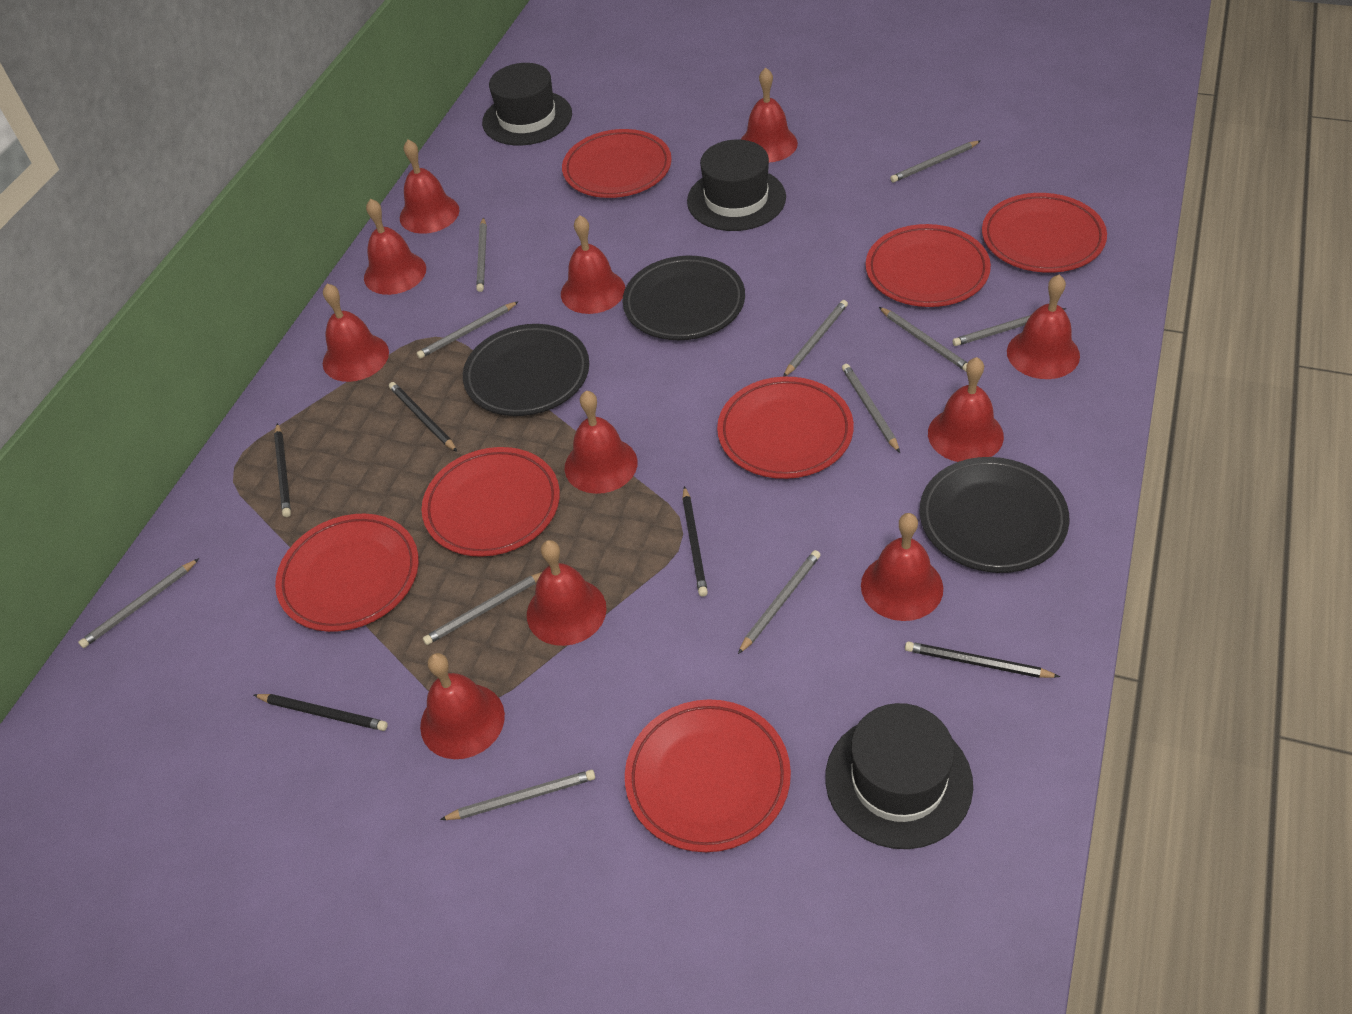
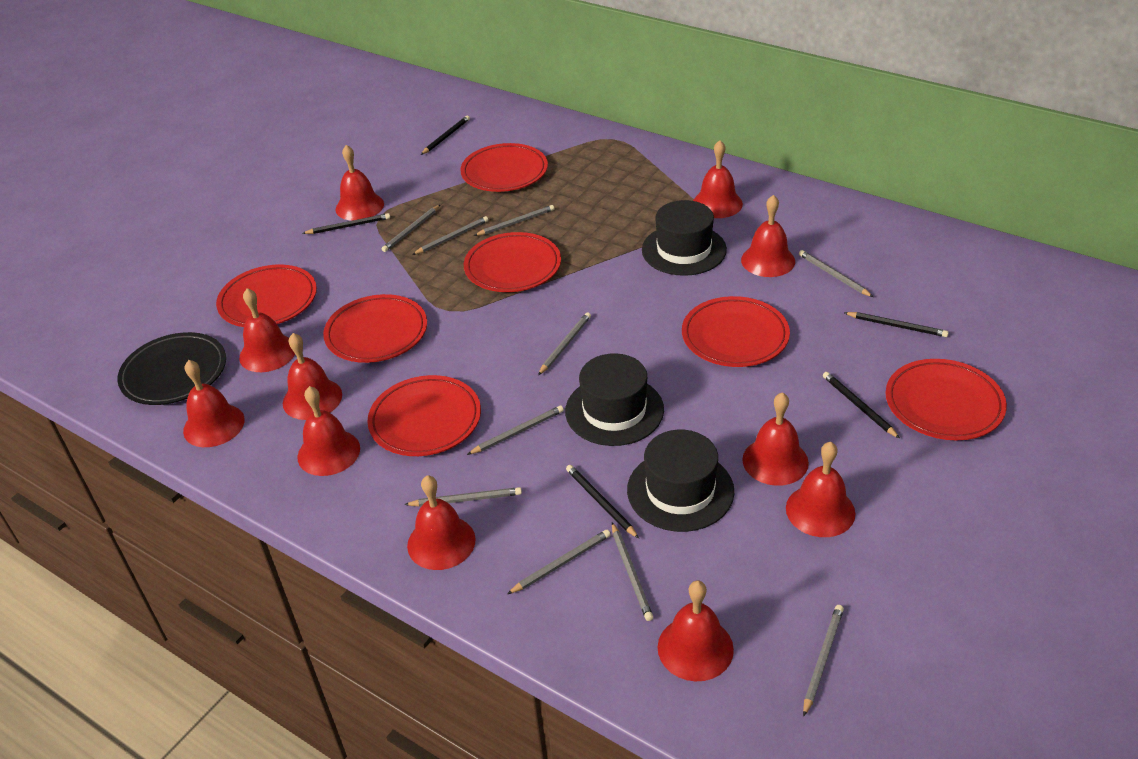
black plate: 3 -> 1
grey pencil: 11 -> 10

